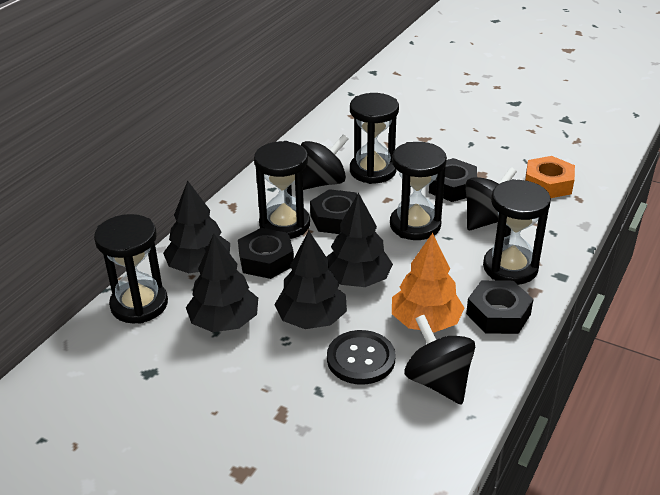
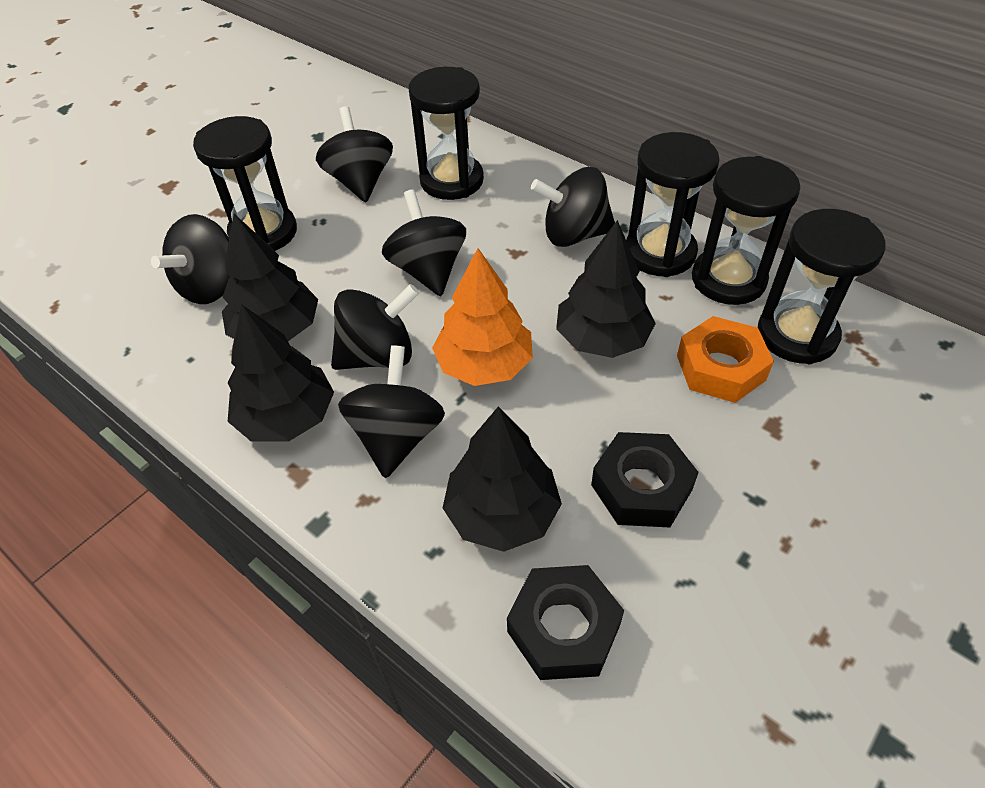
black button: 1 -> 0
black nut: 4 -> 2
black spinning top: 3 -> 6

